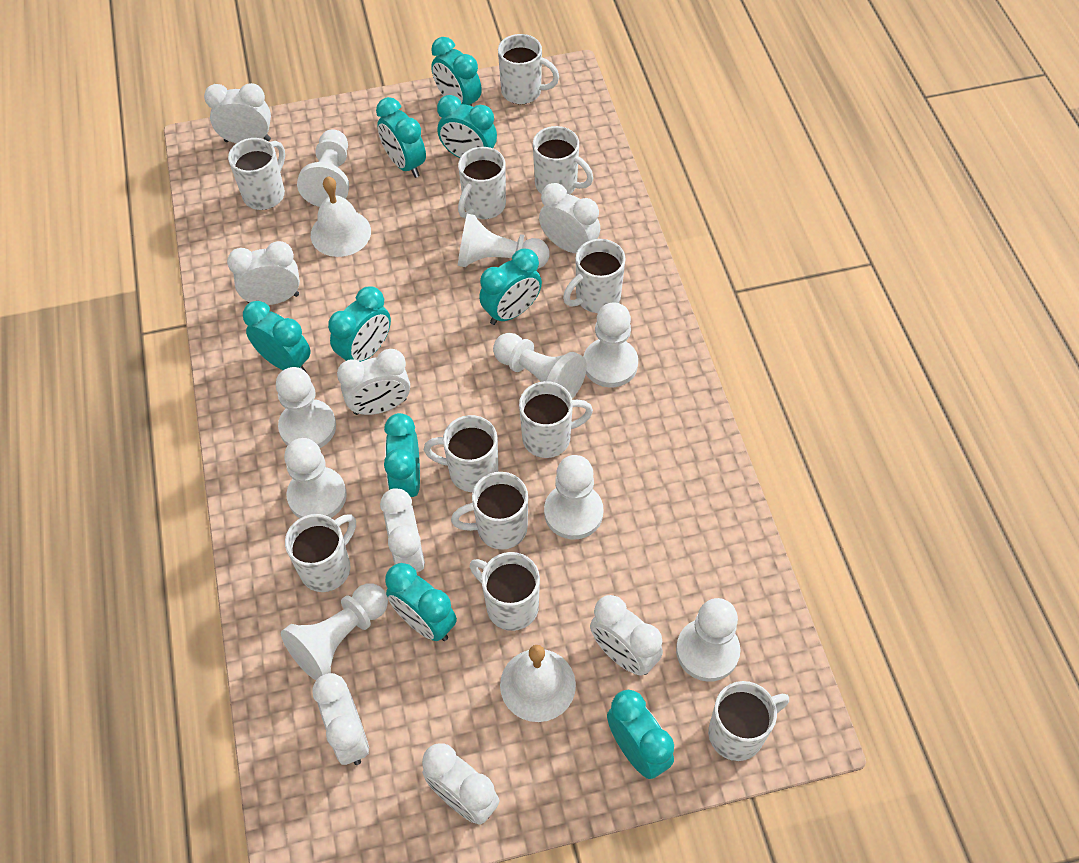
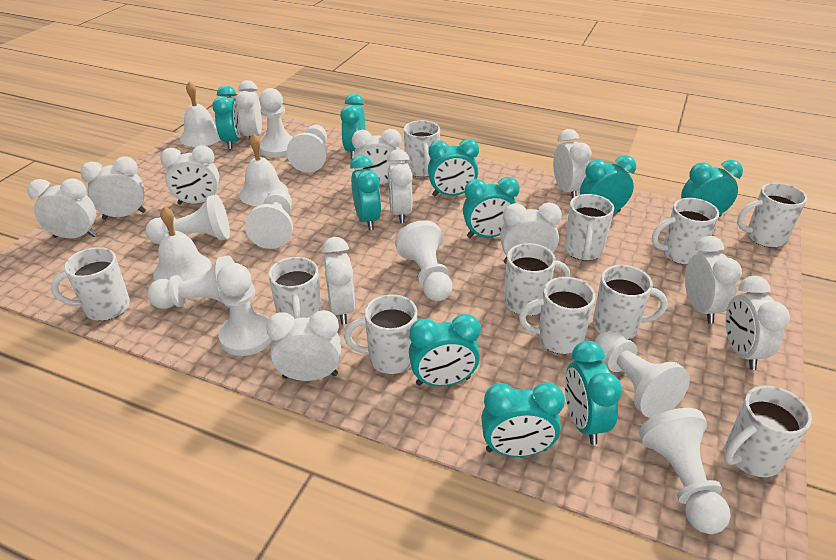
turquoise clock: 9 -> 10
white bell: 2 -> 3
white clock: 8 -> 12

